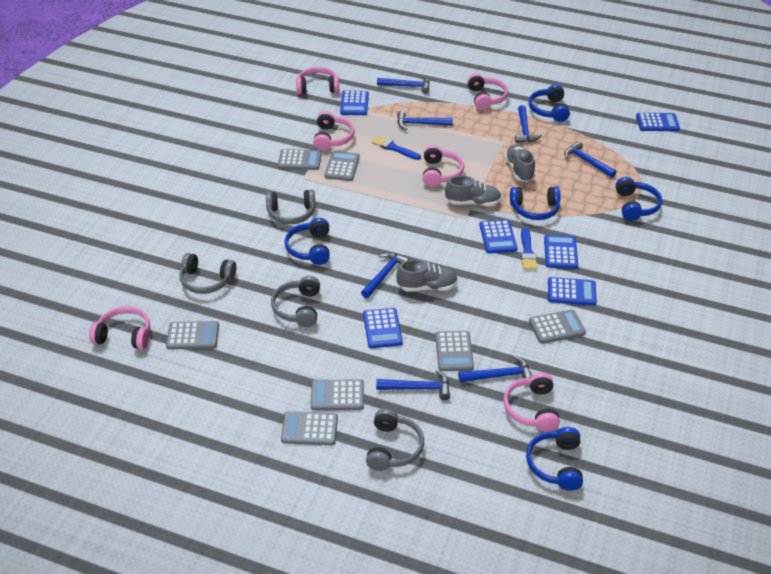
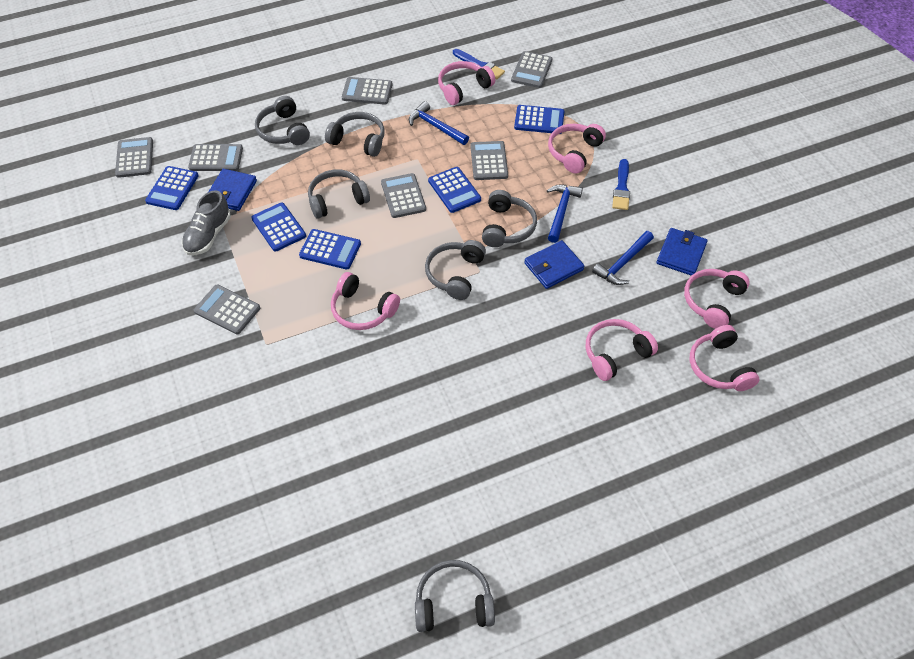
blue calculator: 6 -> 5
blue hammer: 7 -> 3
blue headphones: 5 -> 0
blue wallet: 0 -> 3
grey headphones: 4 -> 6
grey shoe: 3 -> 1

